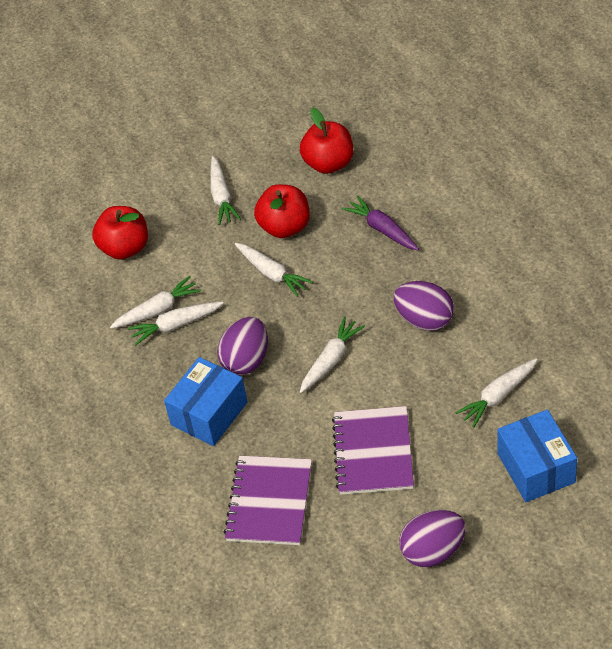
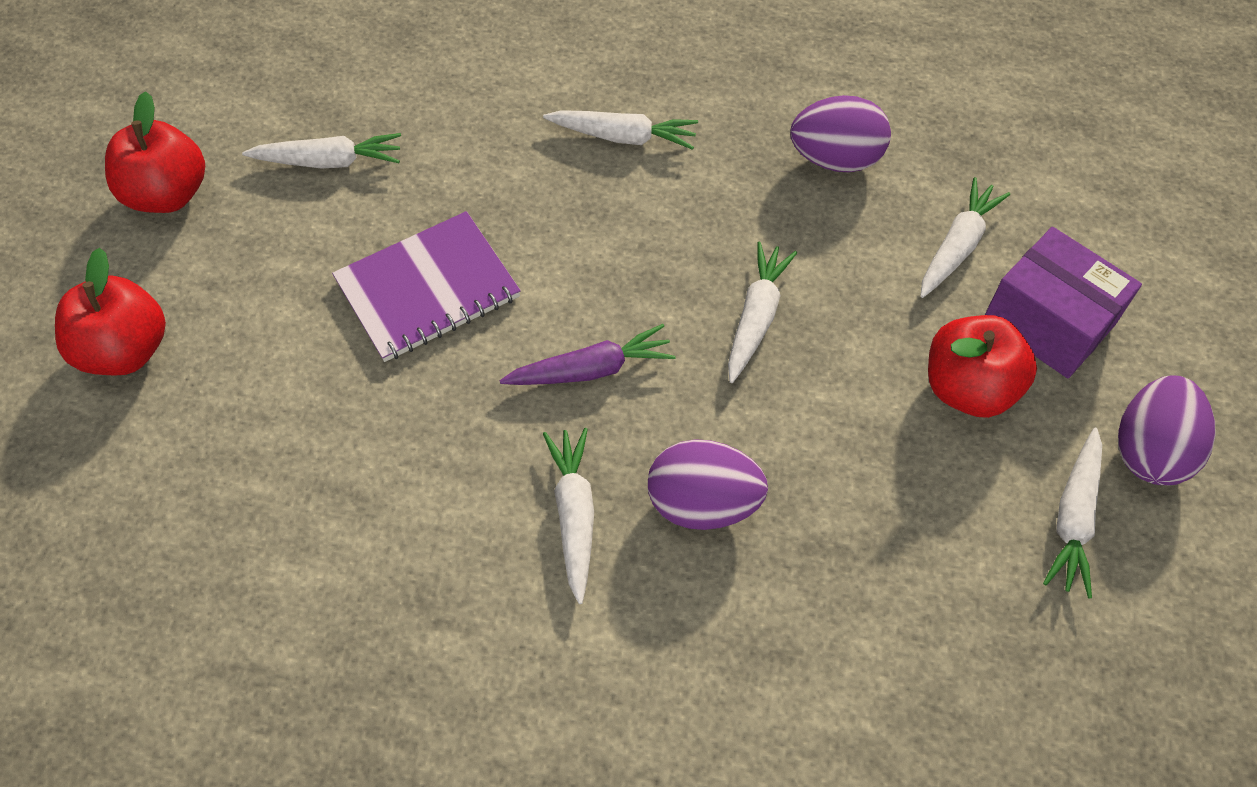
blue box: 2 -> 0
purple box: 0 -> 1
purple notebook: 2 -> 1

